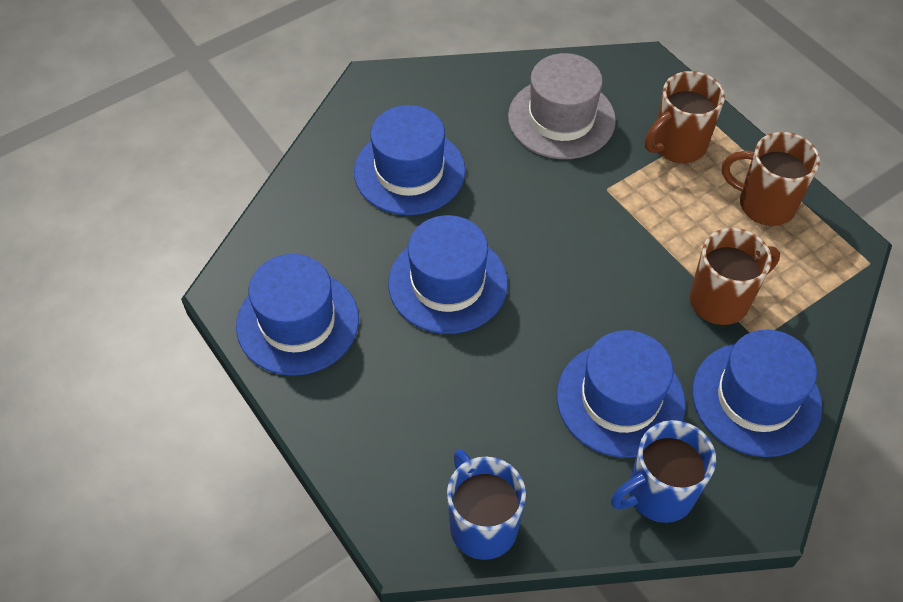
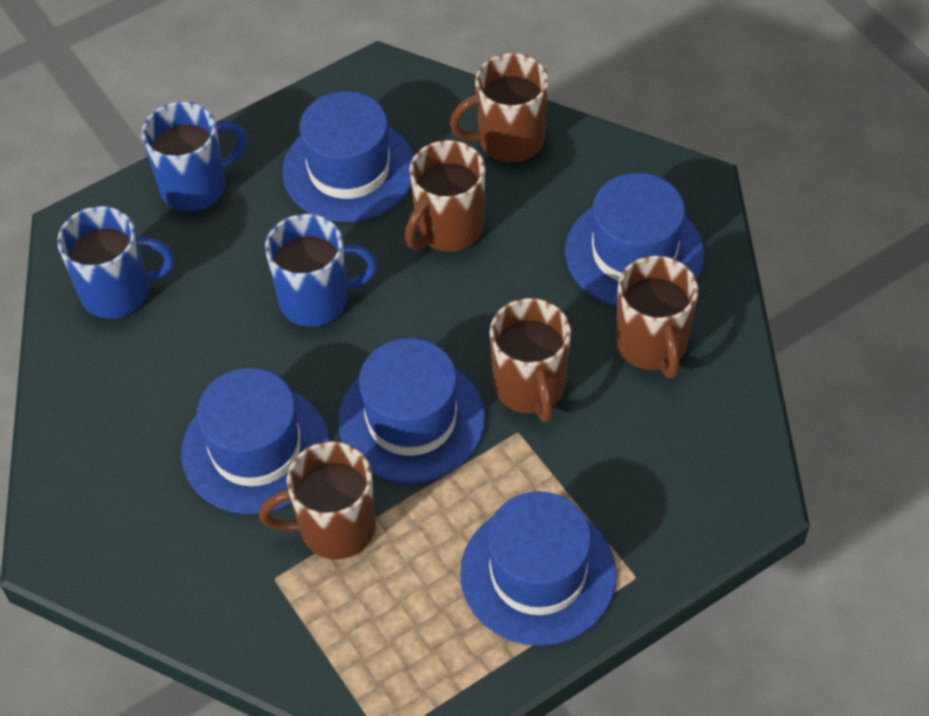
blue mug: 2 -> 3
brown mug: 3 -> 5
grey hat: 1 -> 0

